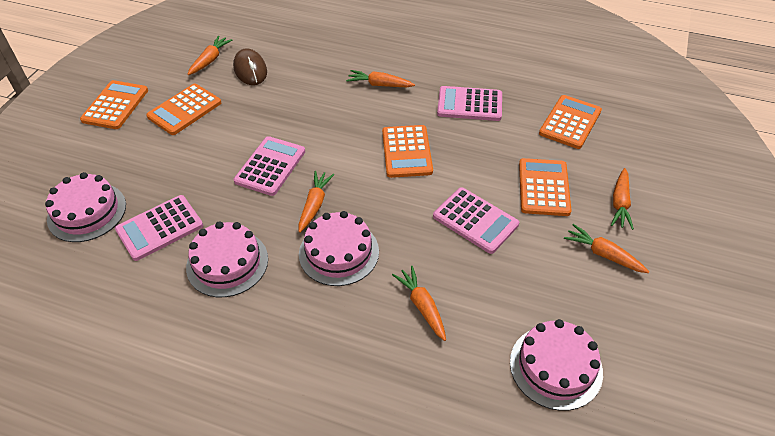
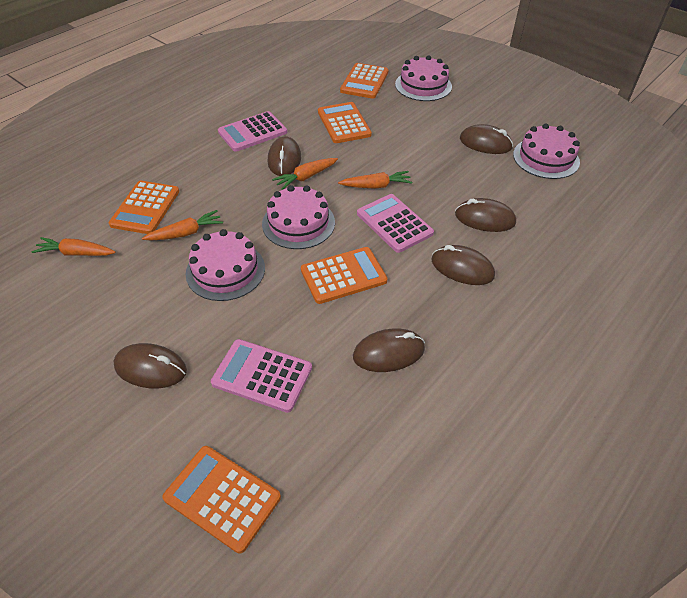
brown mouse: 1 -> 6
orange carrot: 6 -> 4
pink calculator: 4 -> 3

